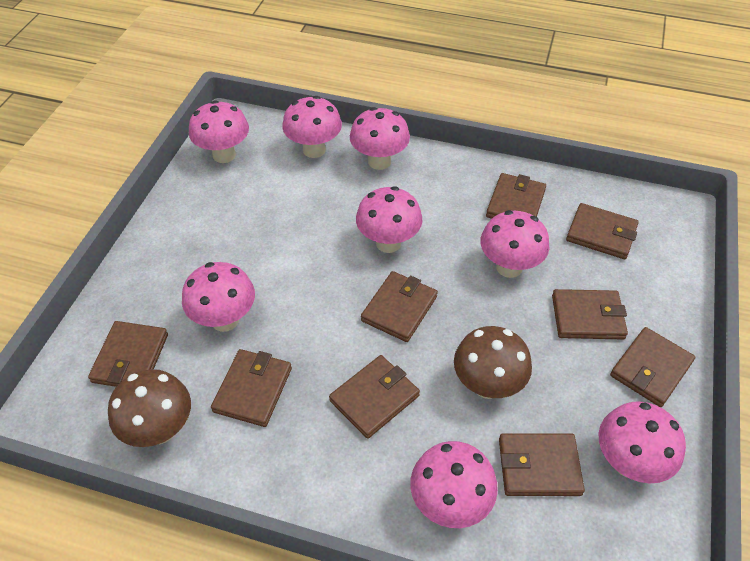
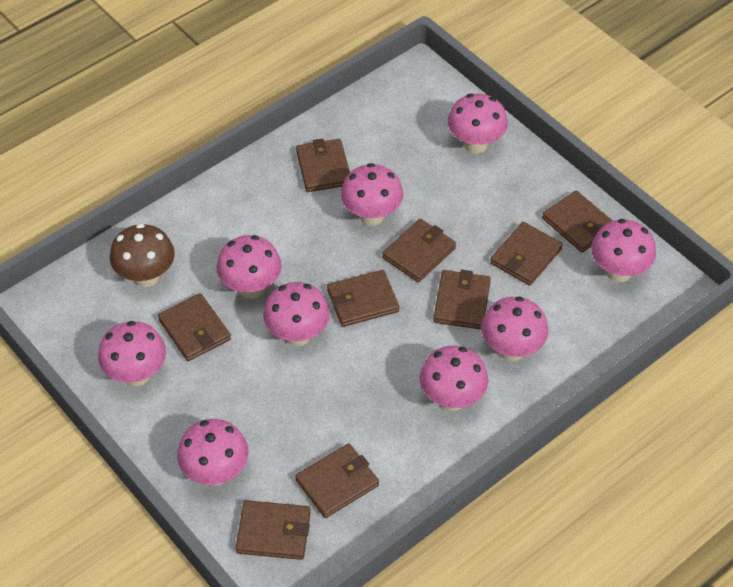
brown mushroom: 2 -> 1
pink mushroom: 8 -> 9

